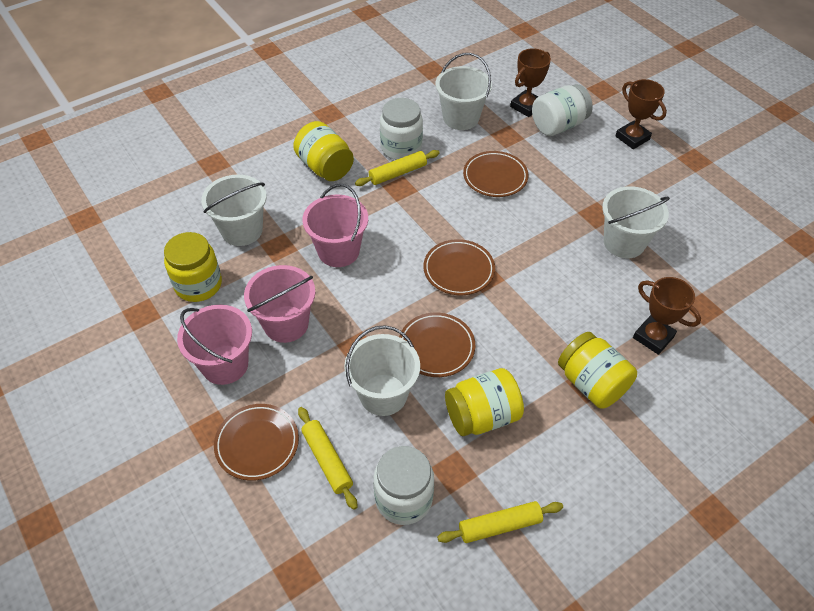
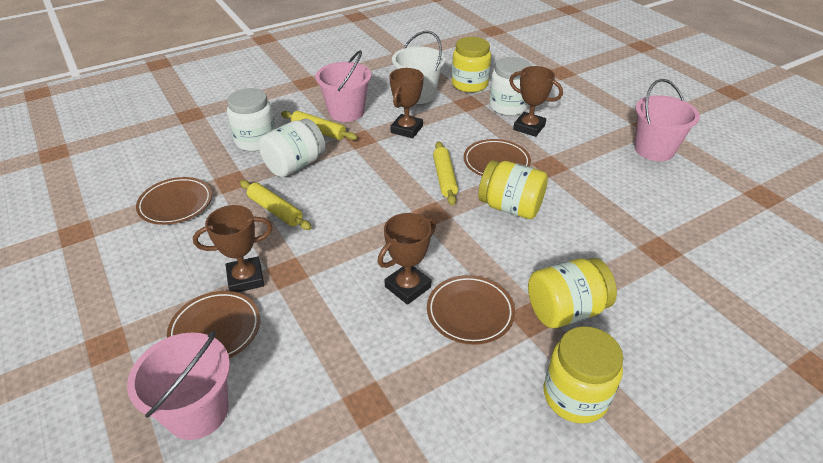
brown trophy: 3 -> 4
white bucket: 4 -> 1

